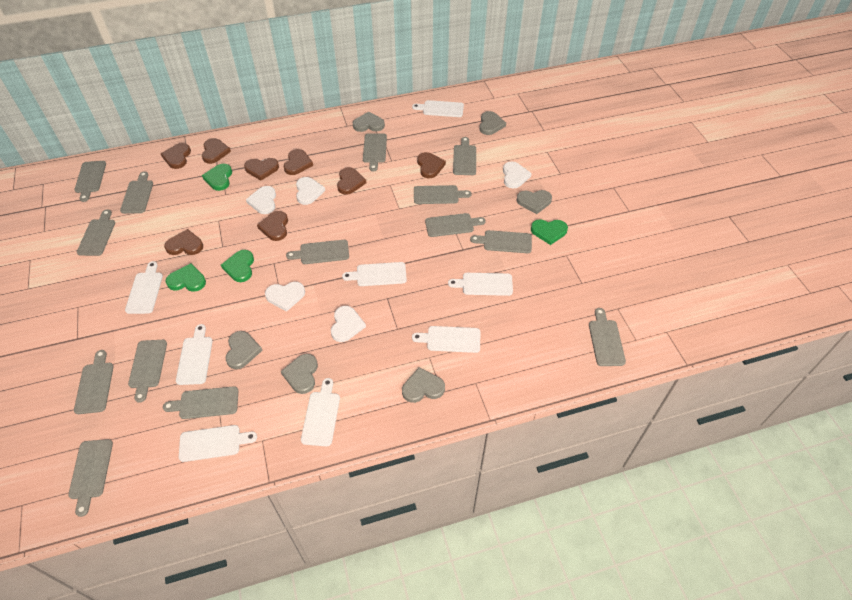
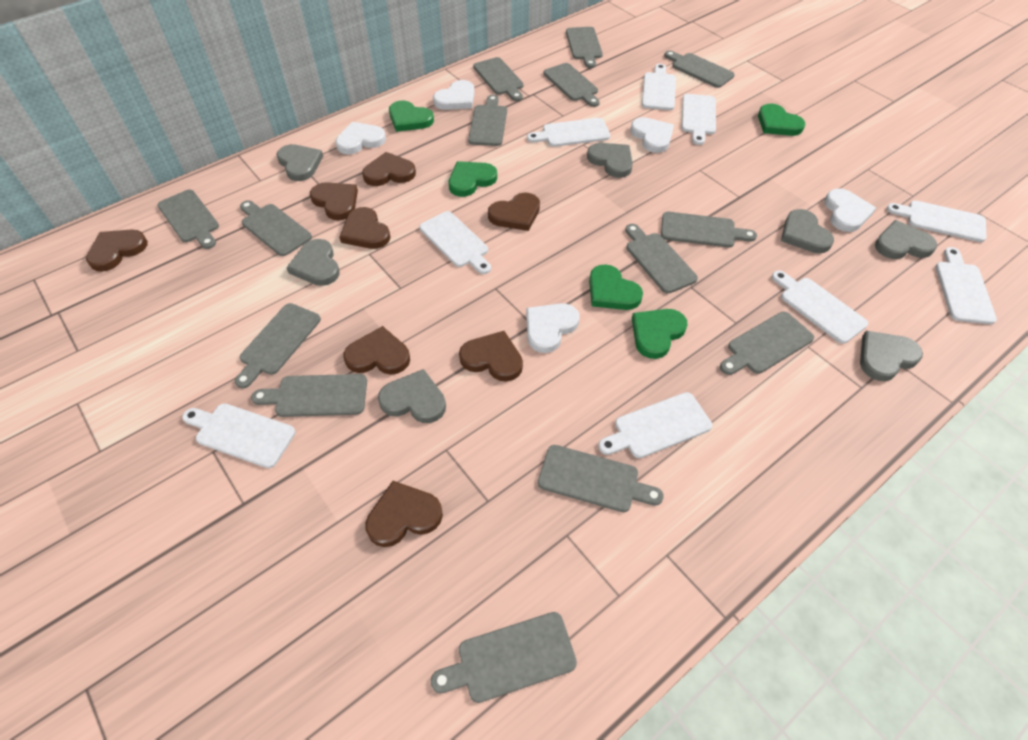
green heart: 4 -> 5
grey heart: 6 -> 7
white cutting board: 8 -> 9

